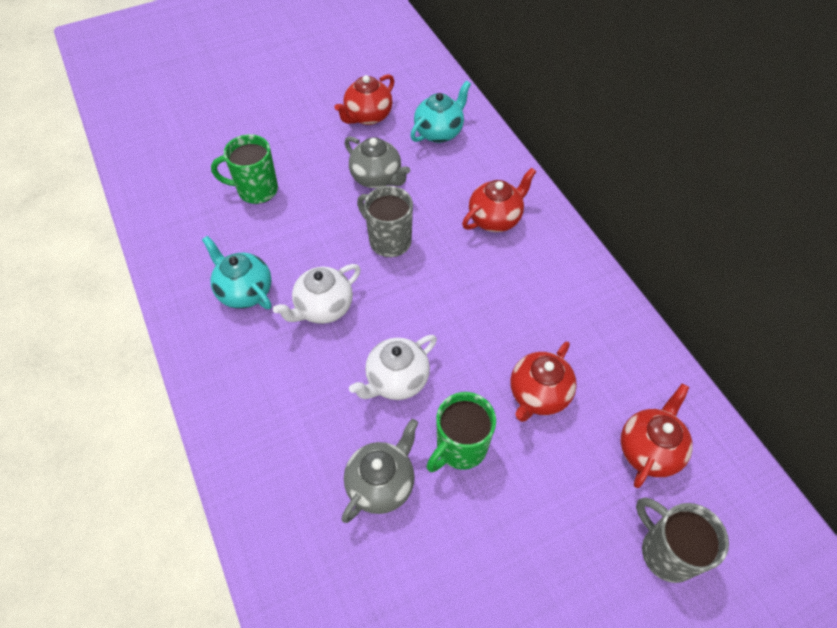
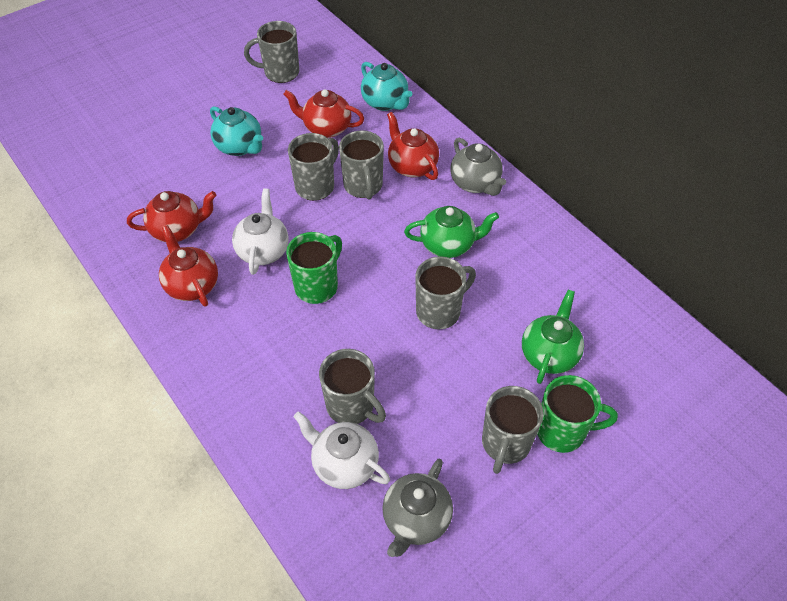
green teapot: 0 -> 2
grey mug: 2 -> 6

